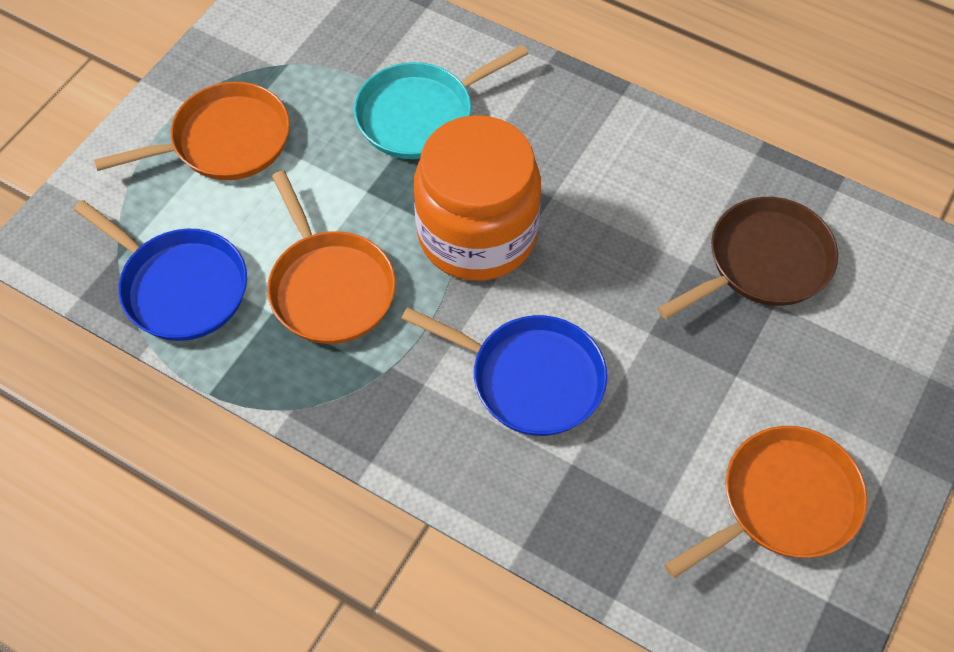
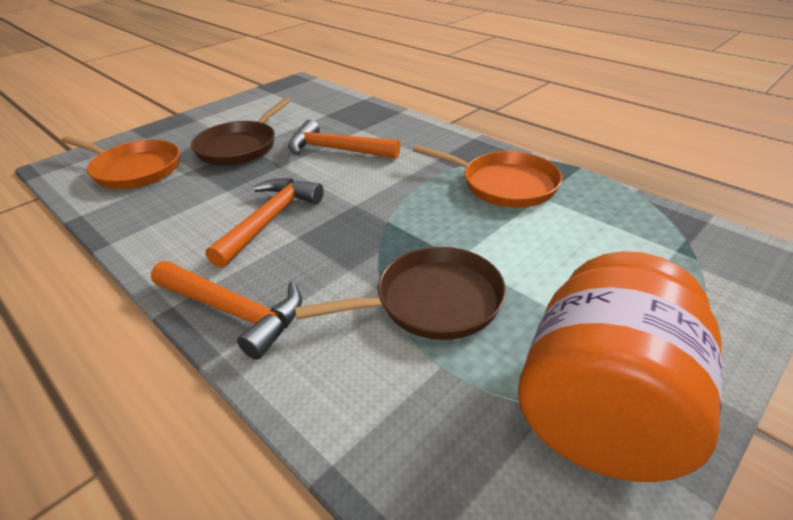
blue pan: 2 -> 0
brown pan: 1 -> 2
orange hammer: 0 -> 3
orange pan: 3 -> 2
turquoise pan: 1 -> 0

